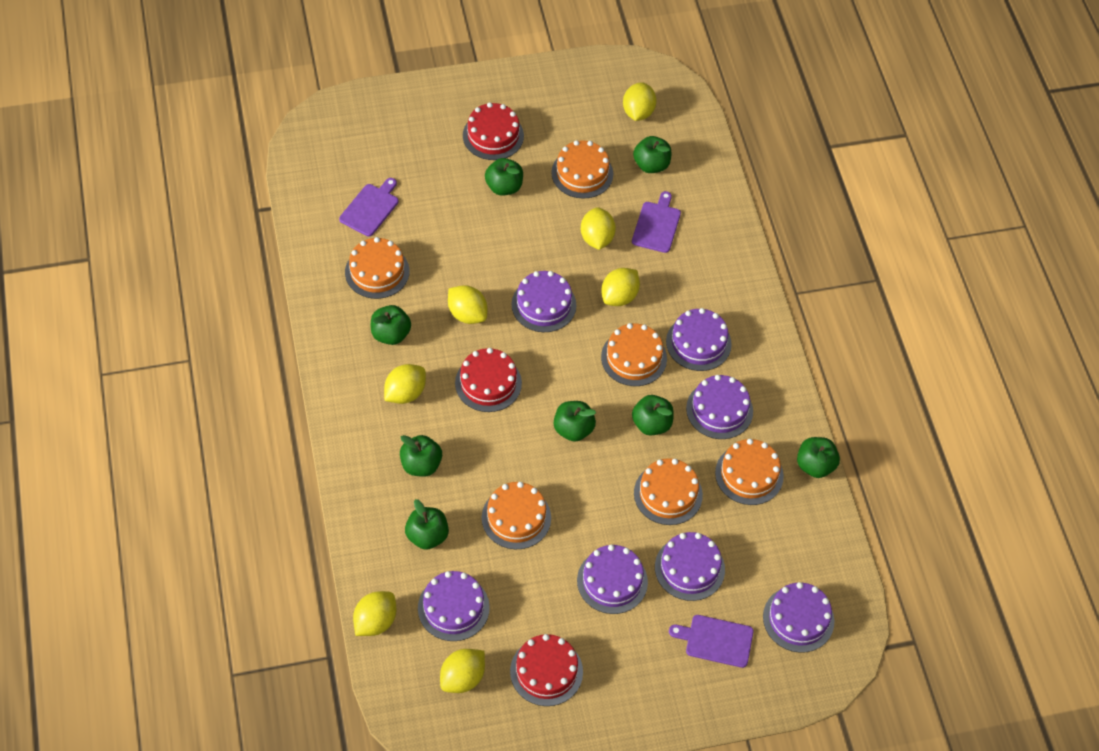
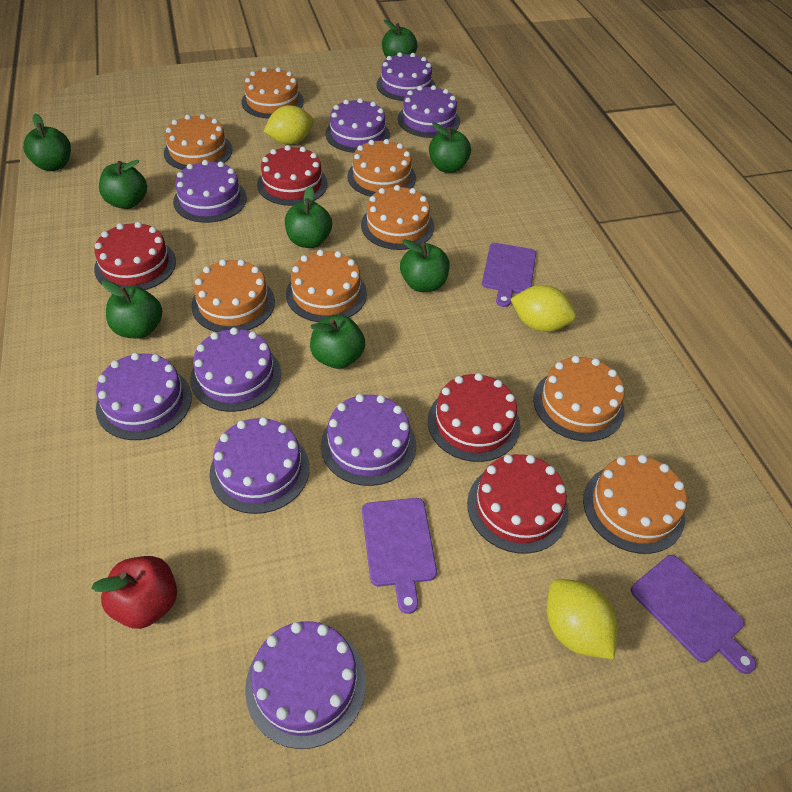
orange cake: 6 -> 8
purple cake: 7 -> 9
red apple: 0 -> 1
red cake: 3 -> 4
yellow lemon: 7 -> 3

